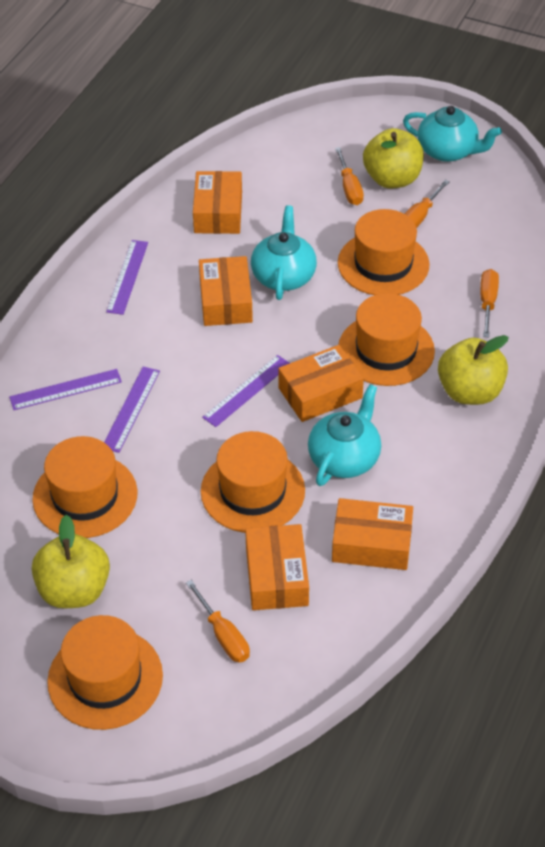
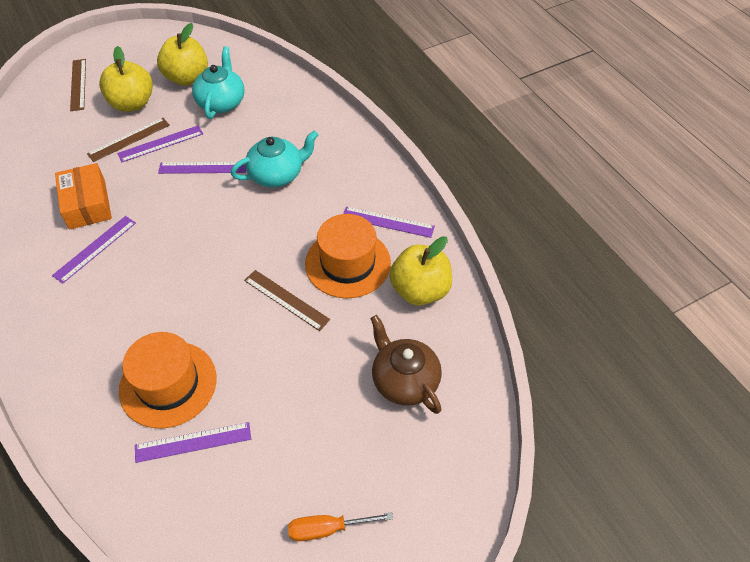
brown ruler: 0 -> 3
brown teapot: 0 -> 1
orange box: 5 -> 1
orange hat: 5 -> 2
orange screwdriver: 4 -> 1
purple ruler: 4 -> 5
turquoise teapot: 3 -> 2

